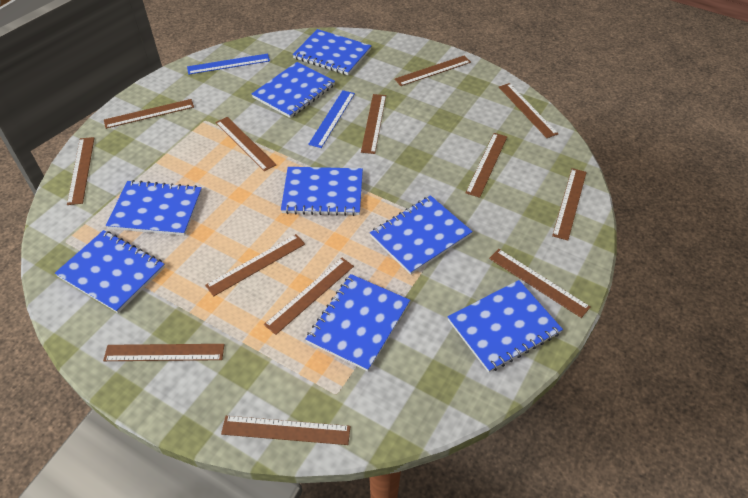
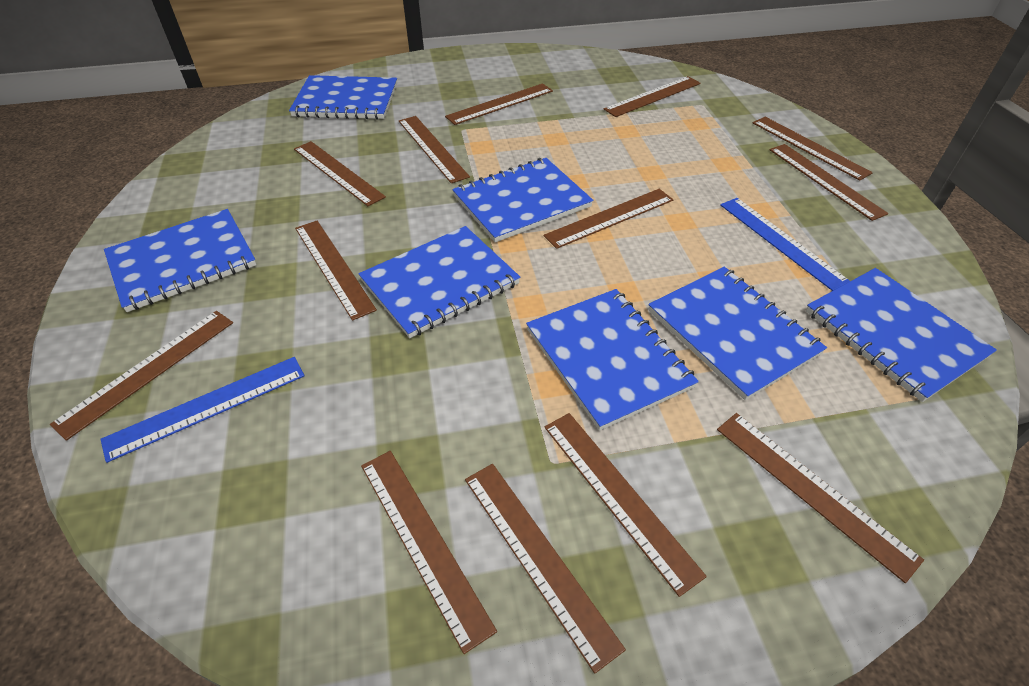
blue notebook: 8 -> 7

